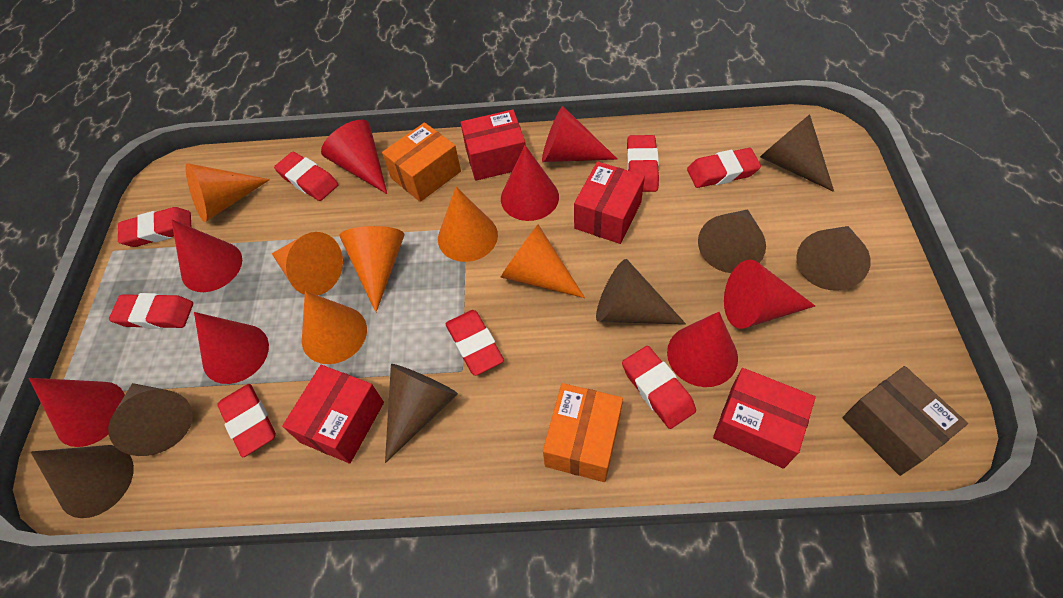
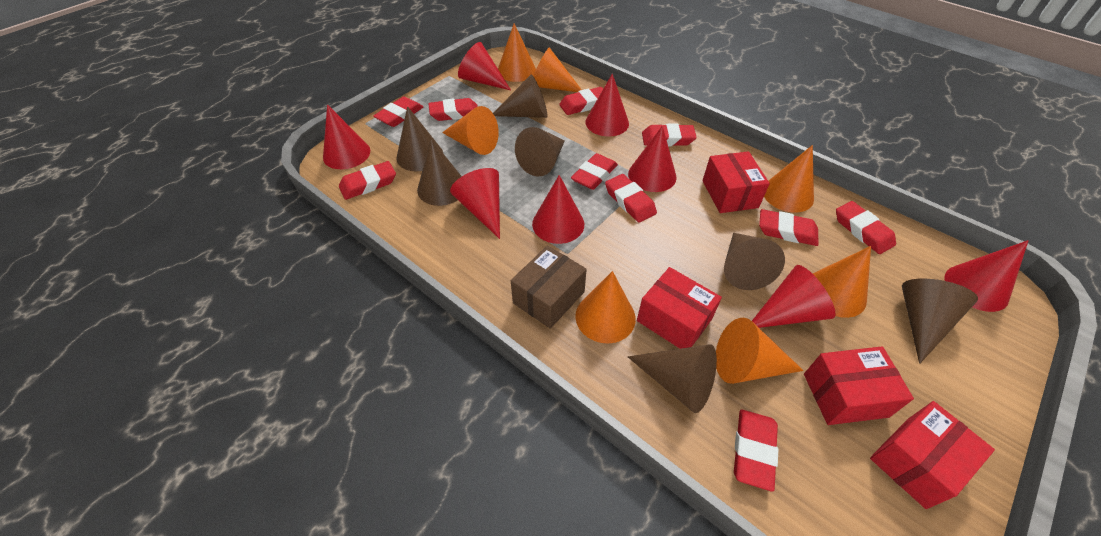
orange box: 2 -> 0
orange cone: 6 -> 7
red eraser: 8 -> 10

